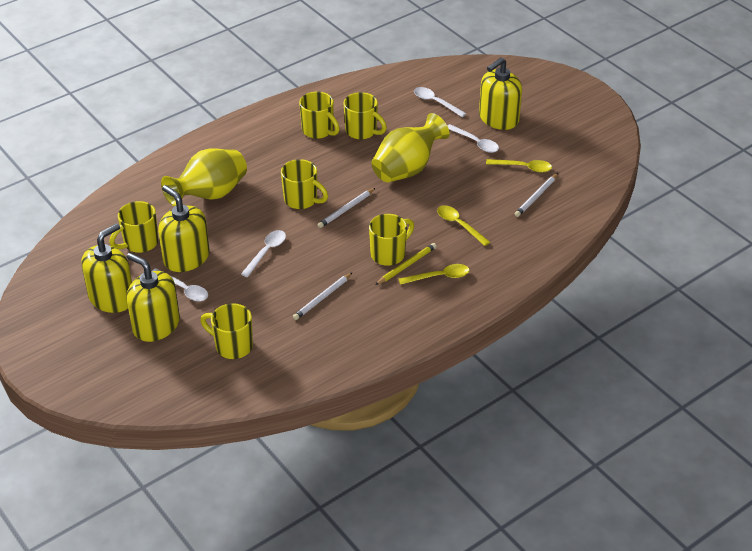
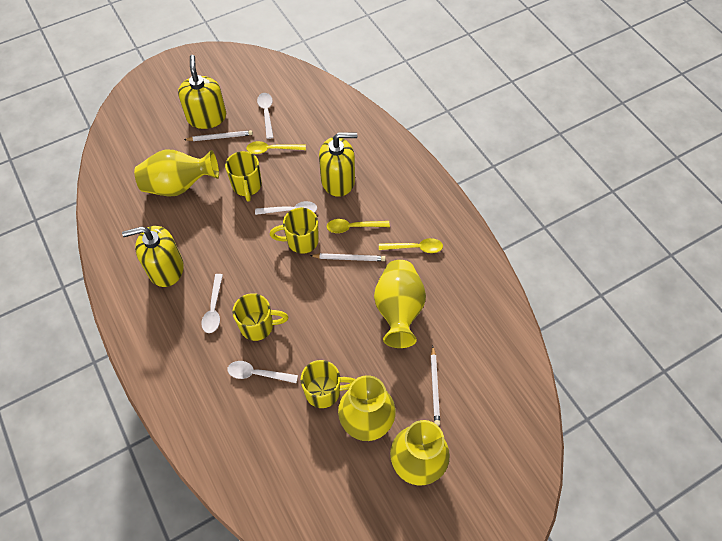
yellow mug: 6 -> 4
yellow pencil: 1 -> 0
yellow soap dispenser: 4 -> 3
yellow vase: 2 -> 4

